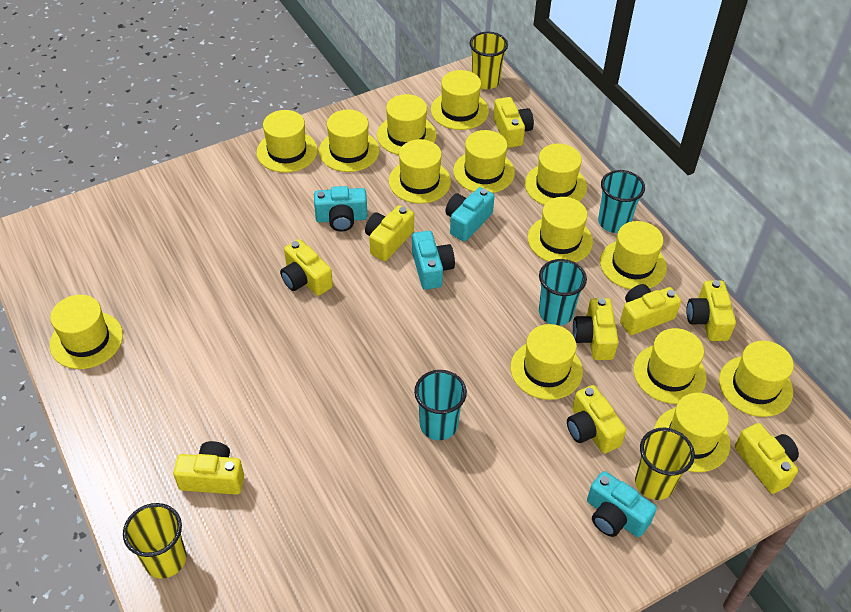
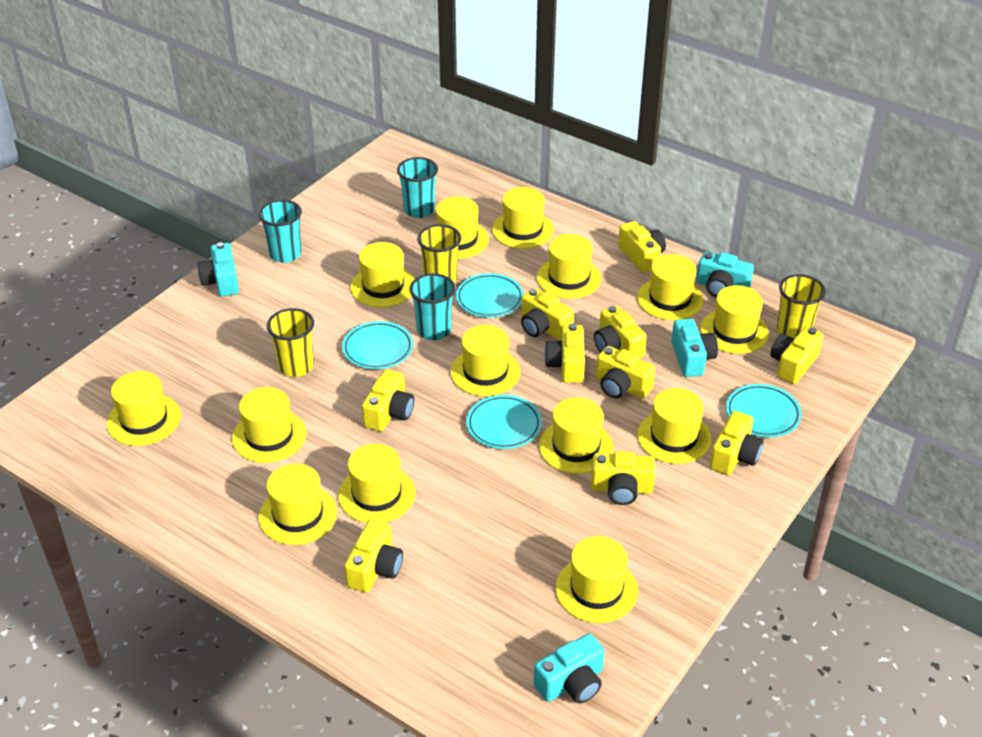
turquoise plate: 0 -> 4
yellow camera: 9 -> 10

